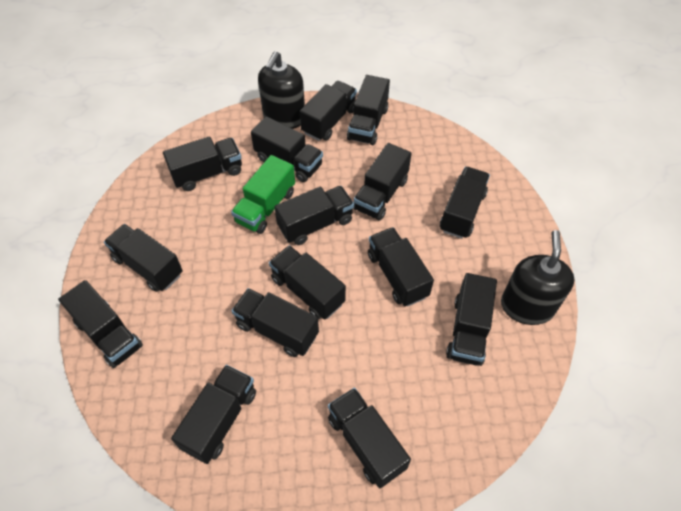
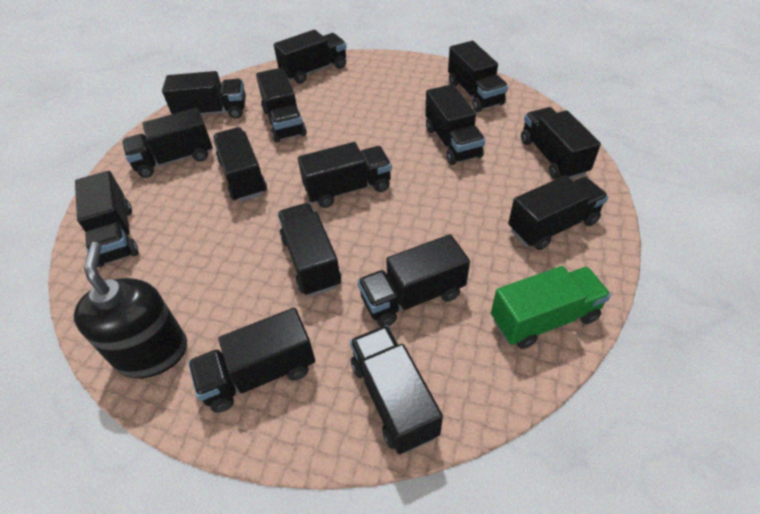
black soap dispenser: 2 -> 1

